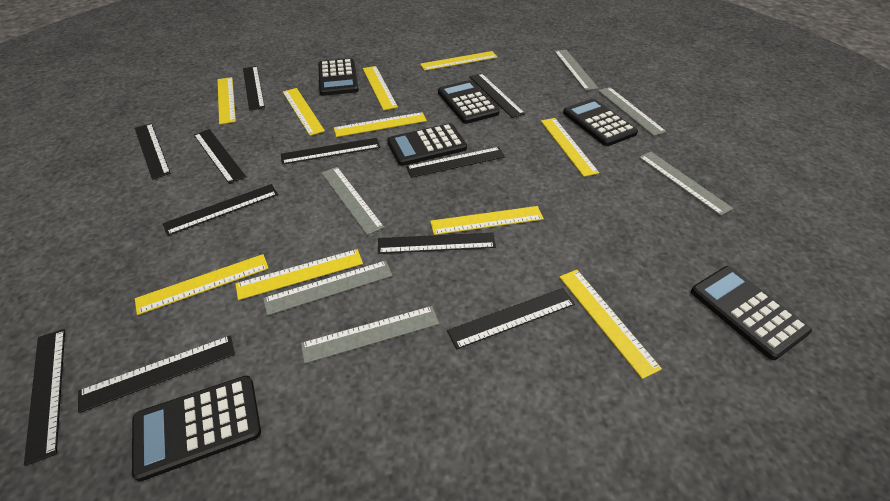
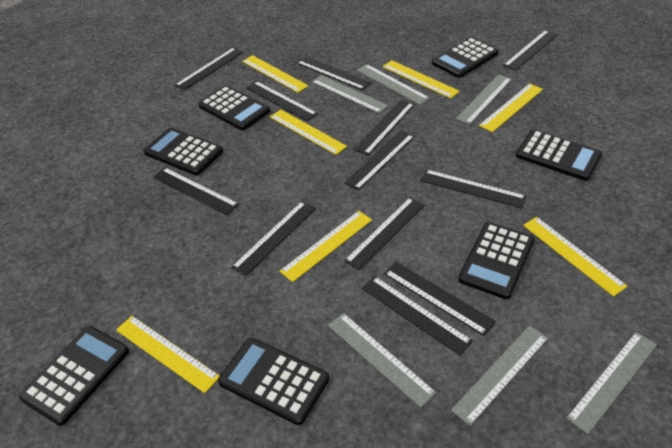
black calculator: 6 -> 7
black ruler: 11 -> 12
yellow ruler: 10 -> 7

